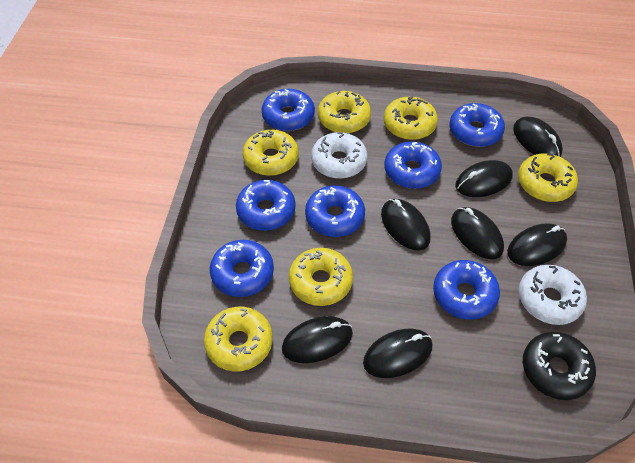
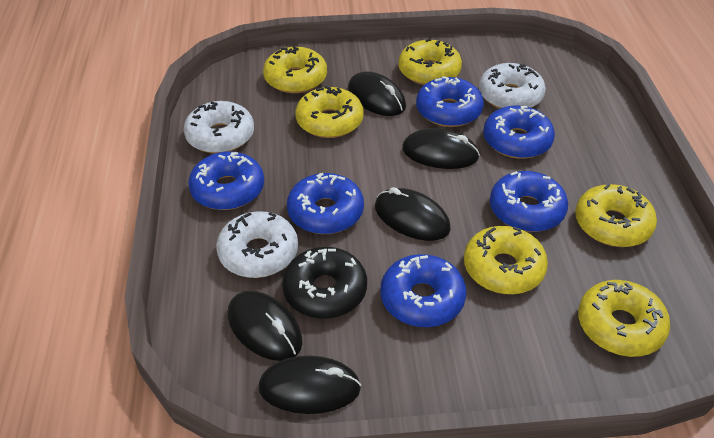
black mouse: 7 -> 5
blue donut: 7 -> 6
white donut: 2 -> 3

